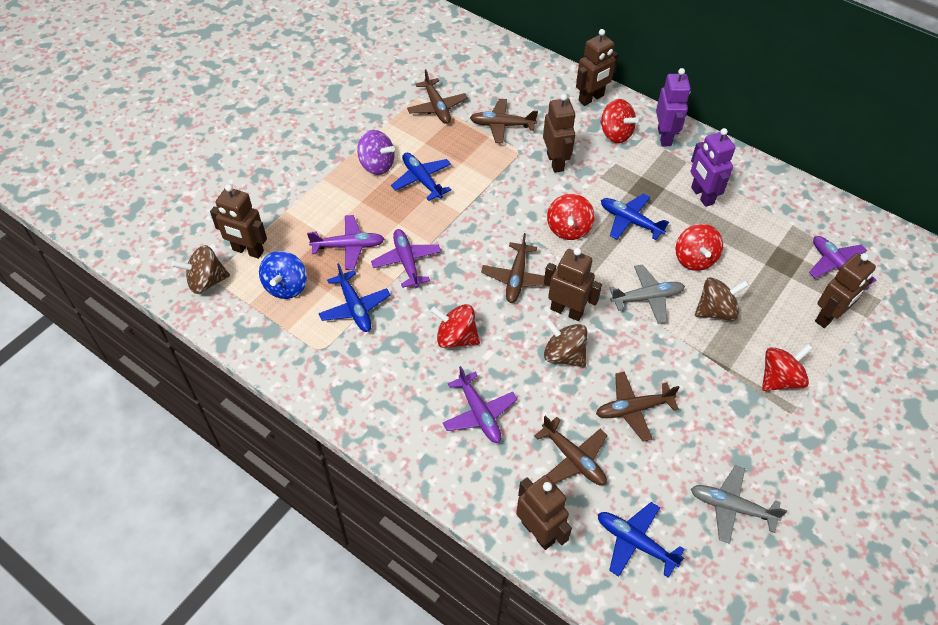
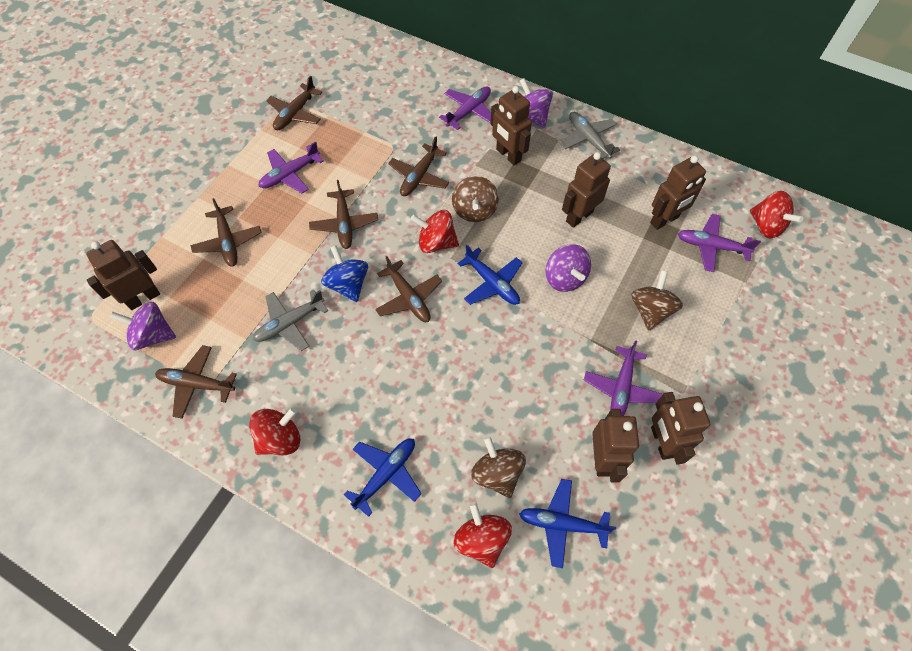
blue plane: 4 -> 3
brown plane: 5 -> 6
purple robot: 2 -> 0
purple spinning top: 1 -> 3
red spinning top: 5 -> 4

